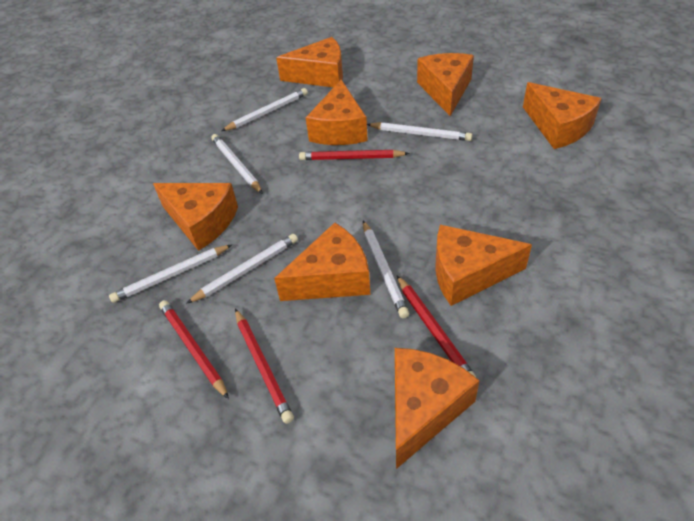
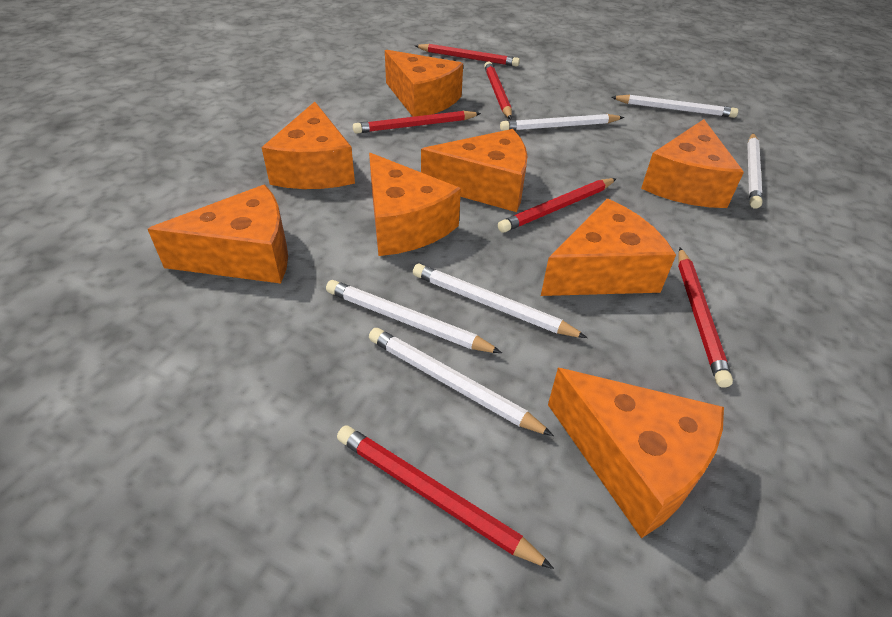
red pencil: 4 -> 6

